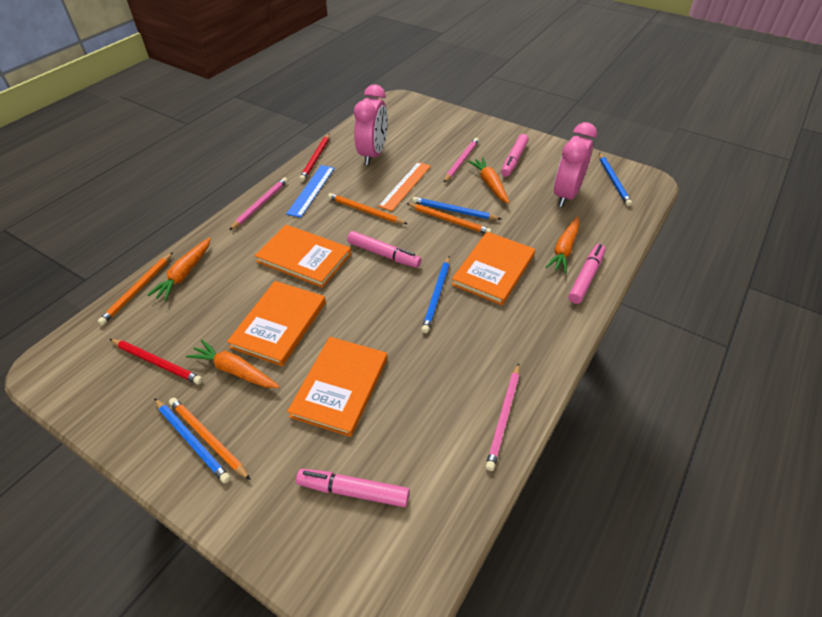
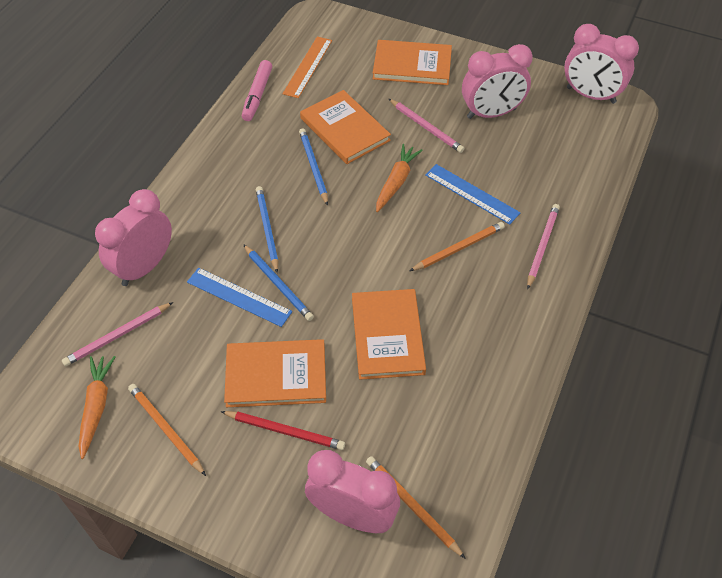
blue pencil: 4 -> 3
blue ruler: 1 -> 2
orange carrot: 4 -> 2
orange pencil: 4 -> 3
pink clock: 2 -> 4
pink marker: 4 -> 1
red pencil: 2 -> 1

